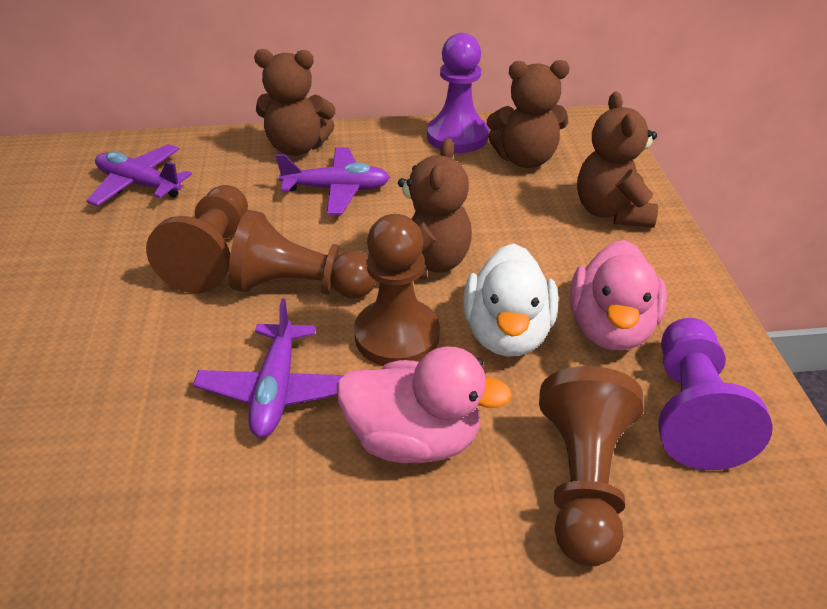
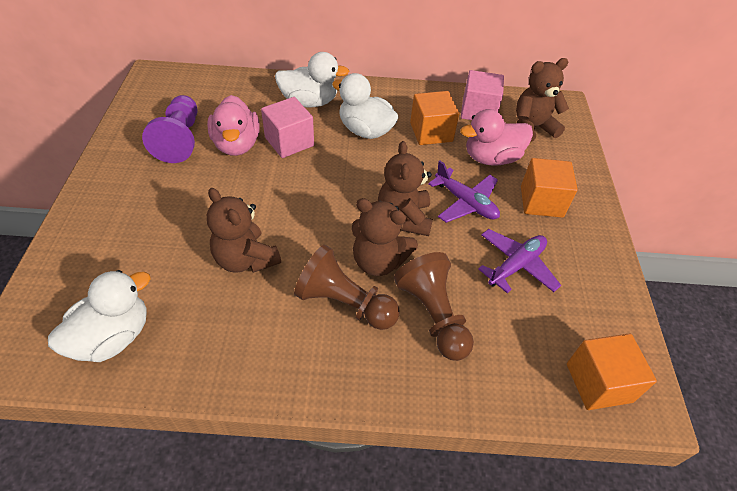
brown pawn: 4 -> 2
orange cube: 0 -> 3
pink cube: 0 -> 2
purple pawn: 2 -> 1
purple plane: 3 -> 2
white duck: 1 -> 3

